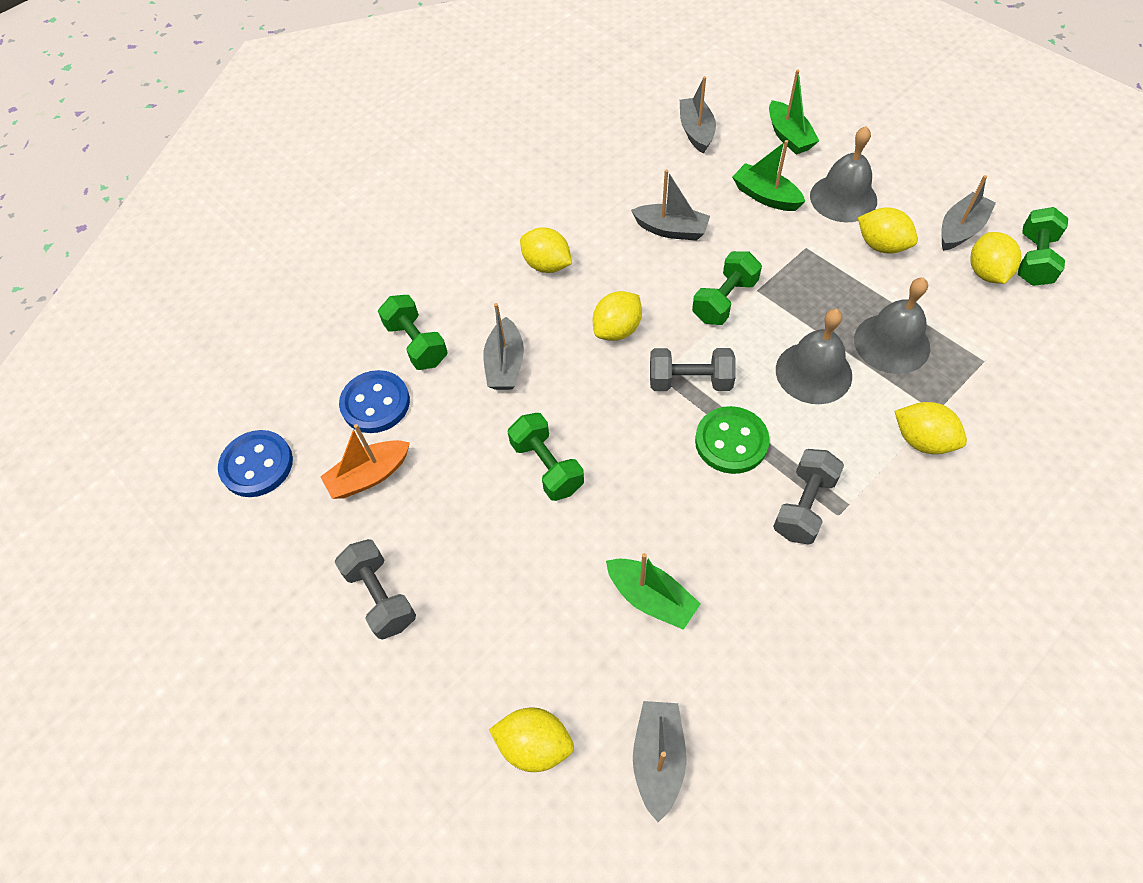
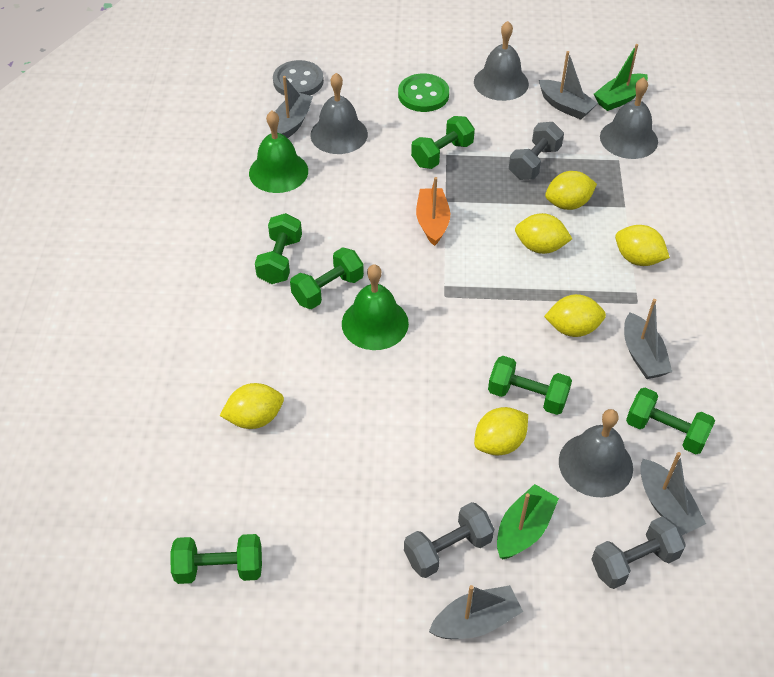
blue button: 2 -> 0
green bell: 0 -> 2
green boat: 3 -> 2
green dumbbell: 4 -> 6
grey bell: 3 -> 4
grey button: 0 -> 1

